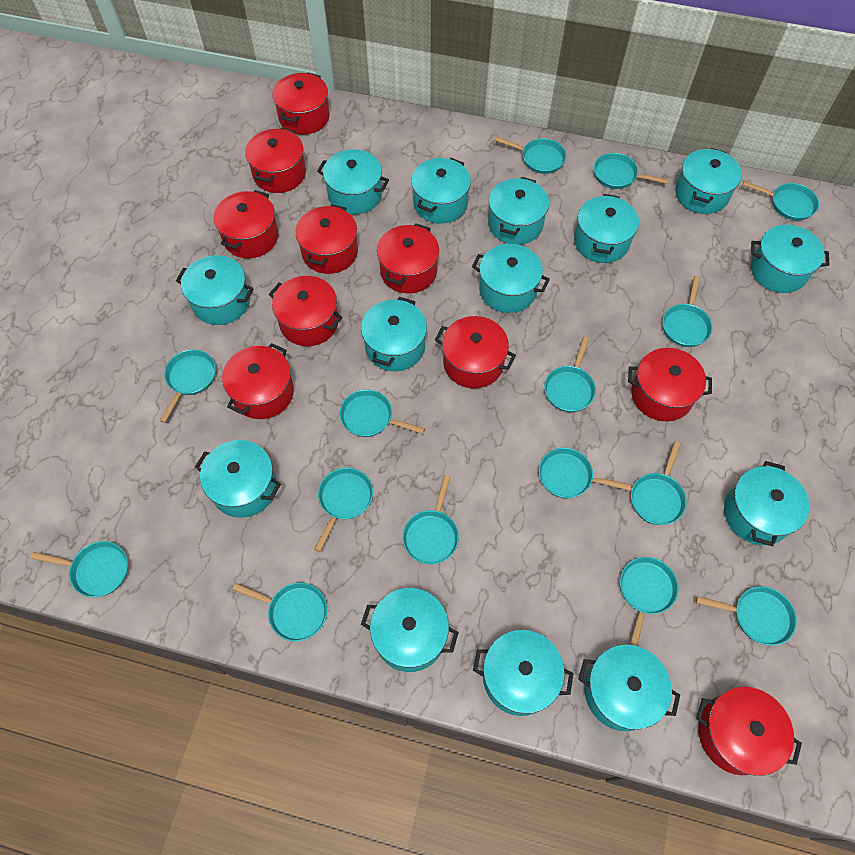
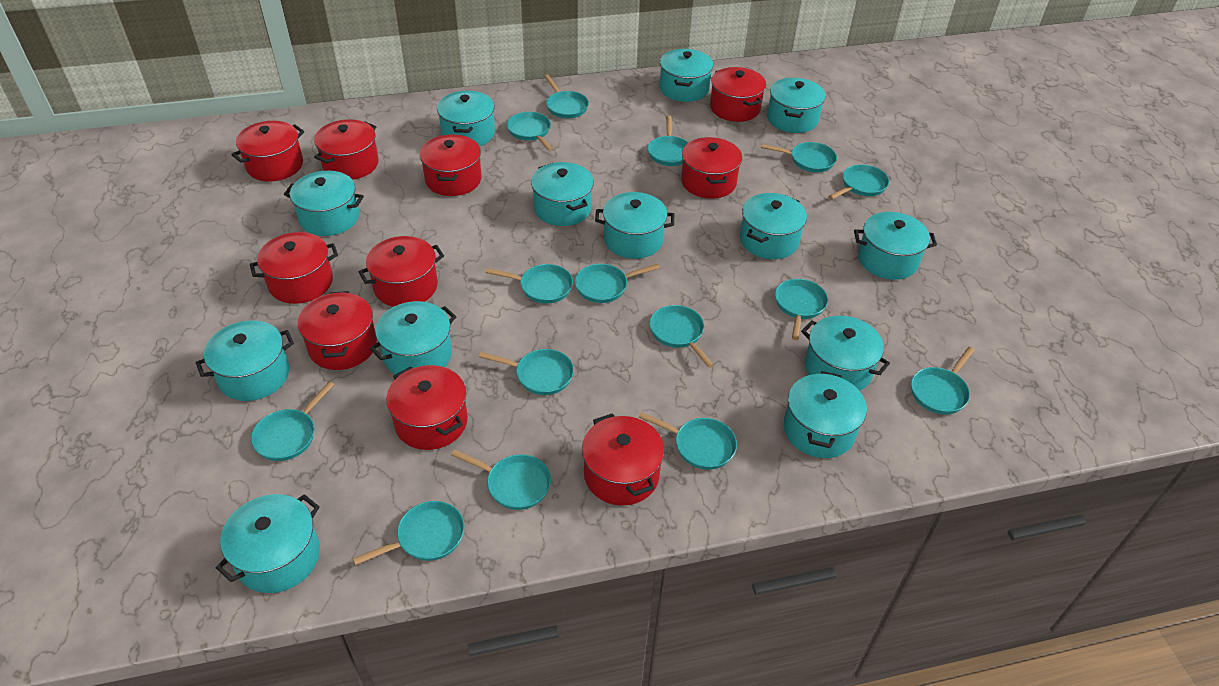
turquoise pot: 14 -> 13

